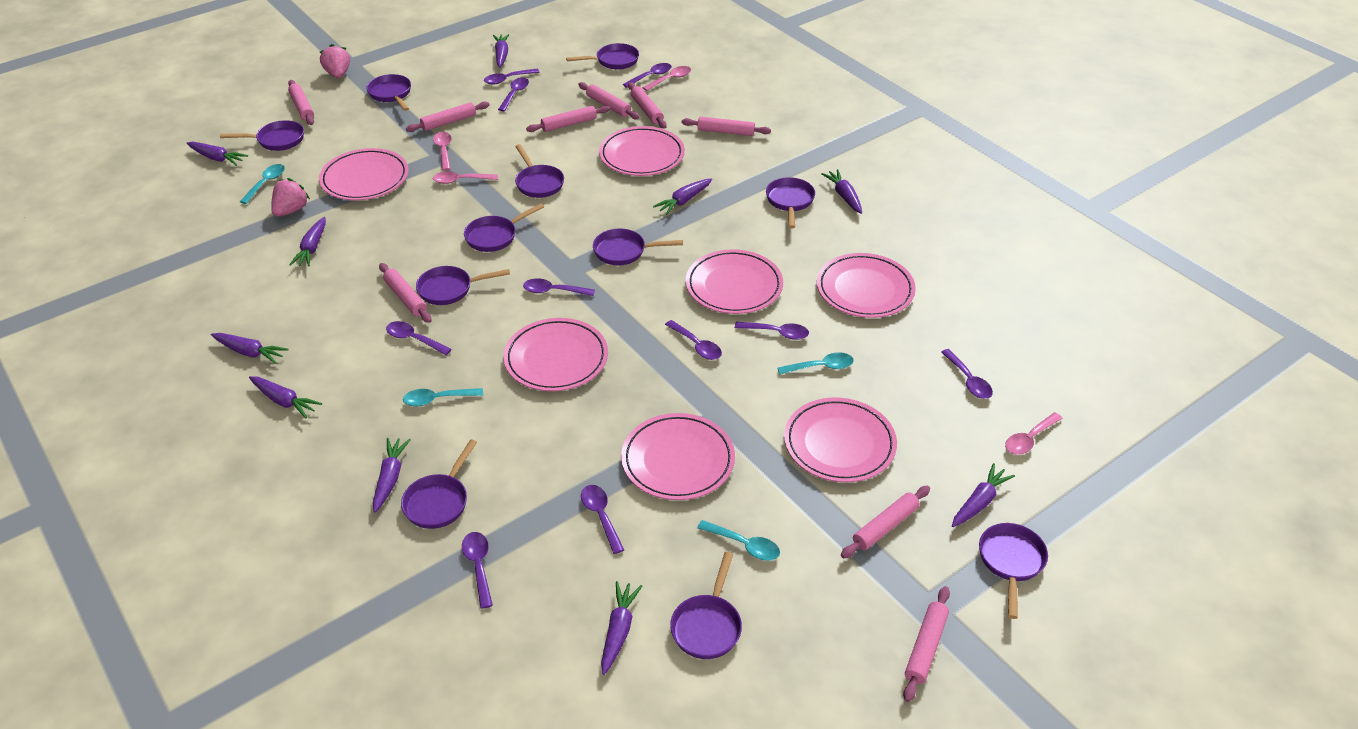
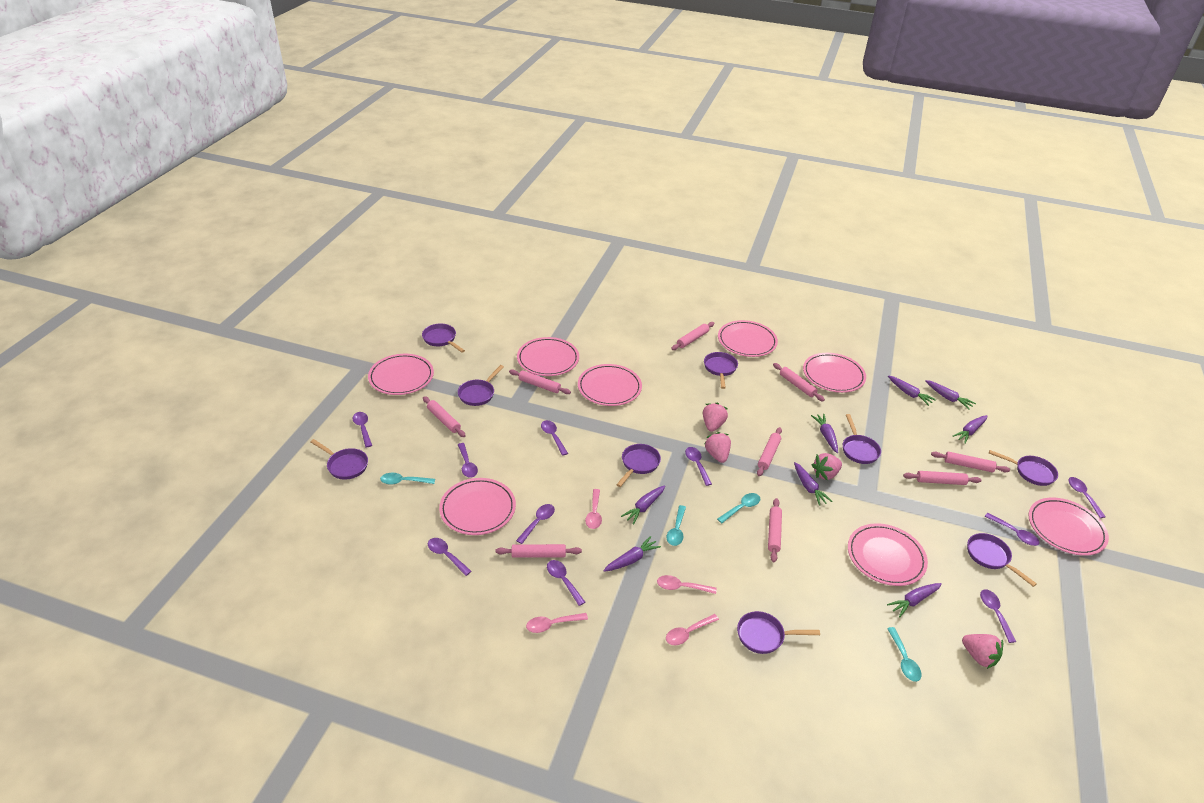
pink plate: 7 -> 8
pink strawberry: 2 -> 4
purple carrot: 10 -> 8
purple pan: 11 -> 9

